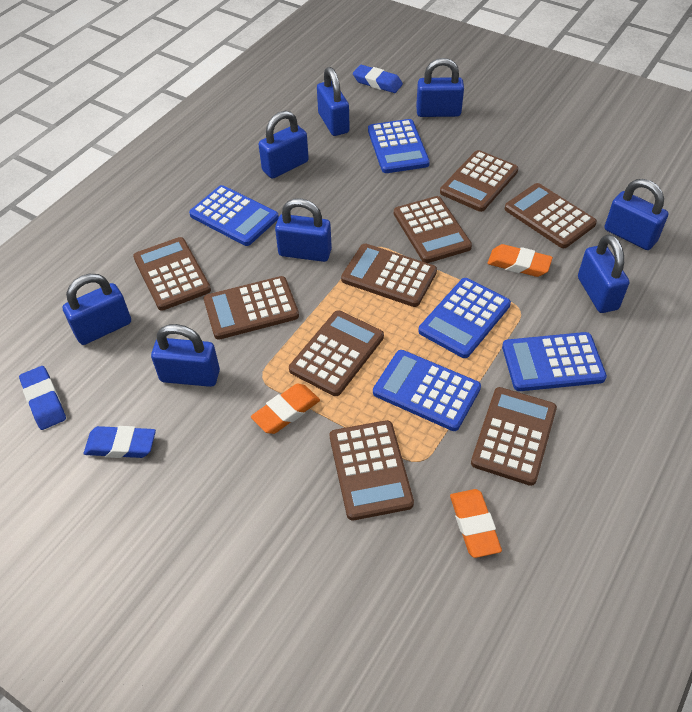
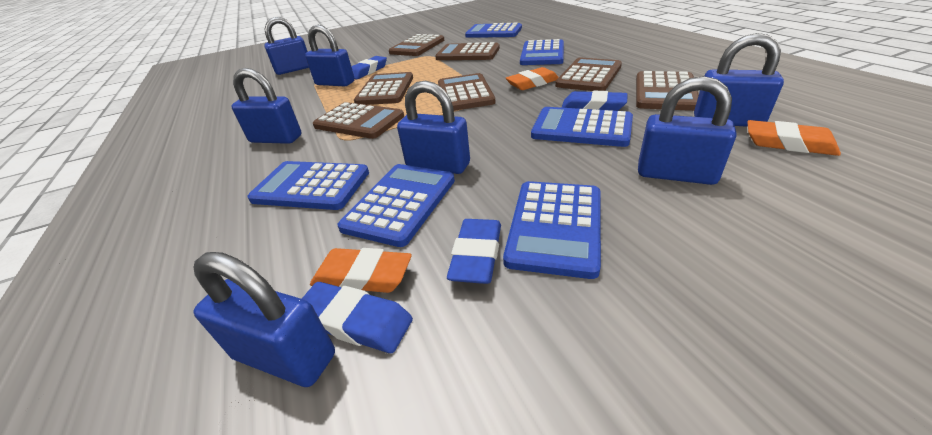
blue calculator: 5 -> 6
blue eraser: 3 -> 4
blue padlock: 8 -> 7
brown calculator: 9 -> 7

